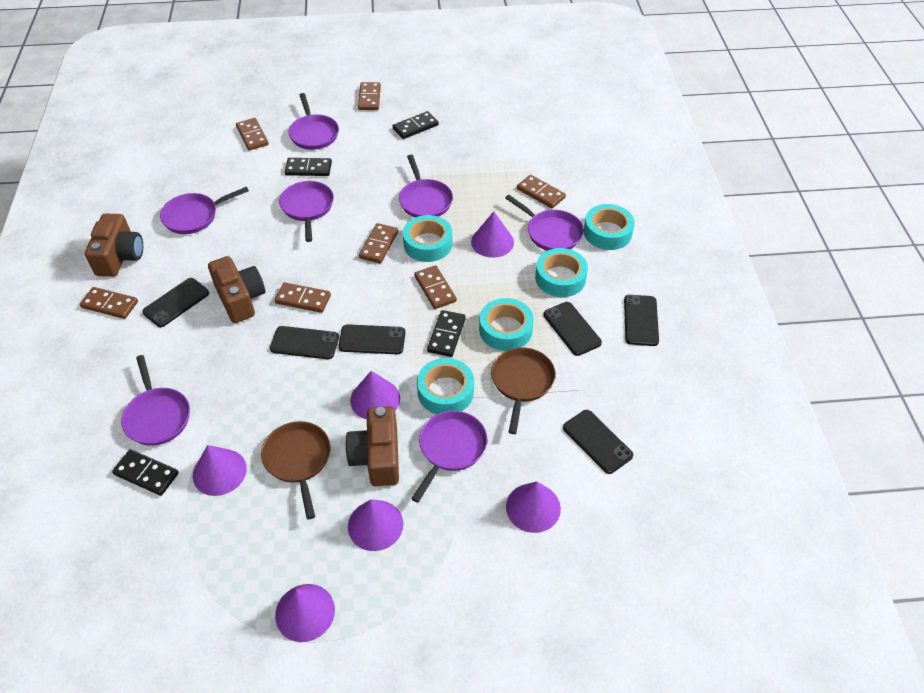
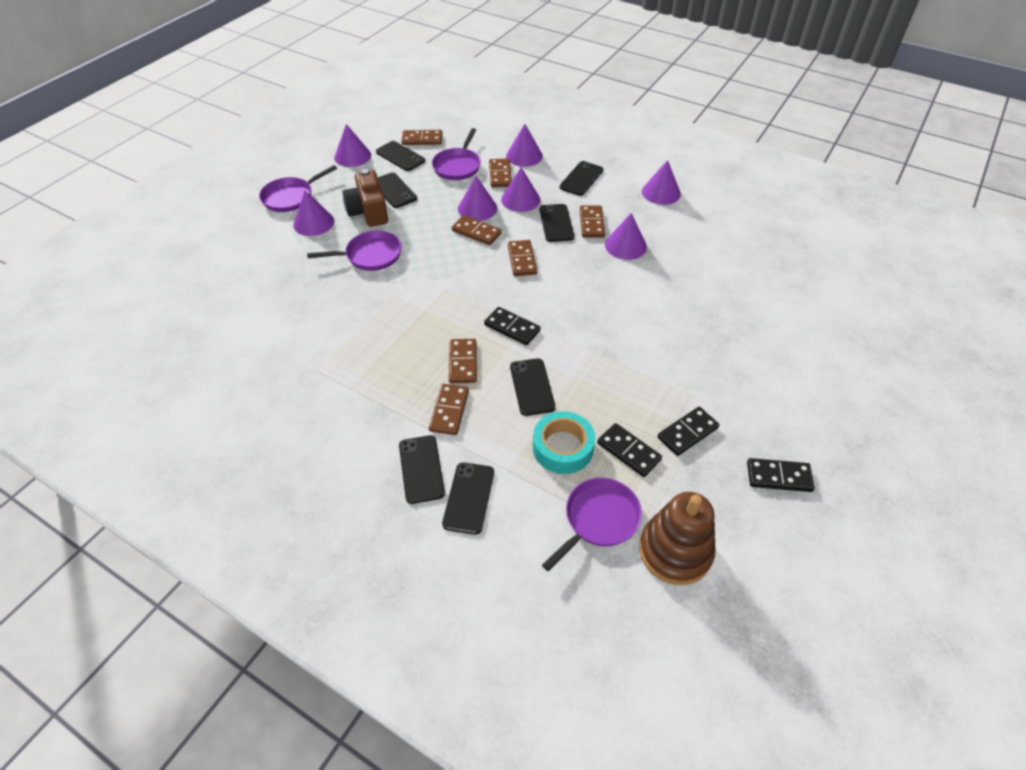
black phone: 6 -> 7
brown camera: 3 -> 1
brown pan: 2 -> 0
brown stacking toy: 0 -> 1
purple cone: 6 -> 7
purple pan: 7 -> 4
turquoise tape: 5 -> 1

